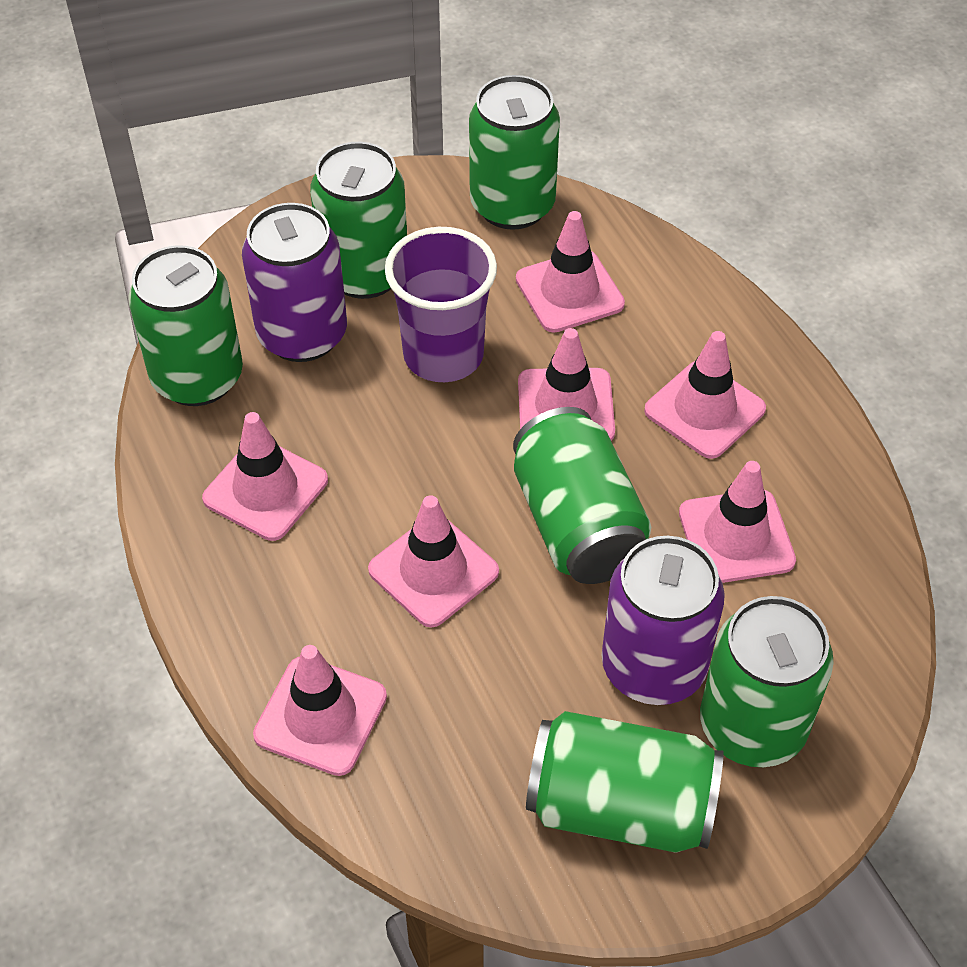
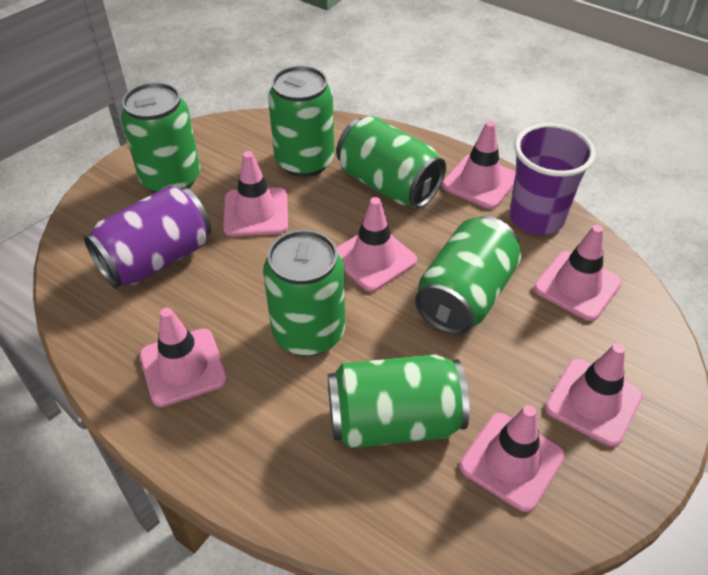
purple can: 2 -> 1

